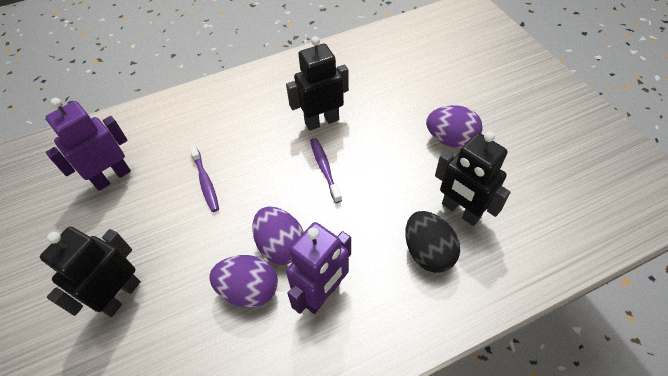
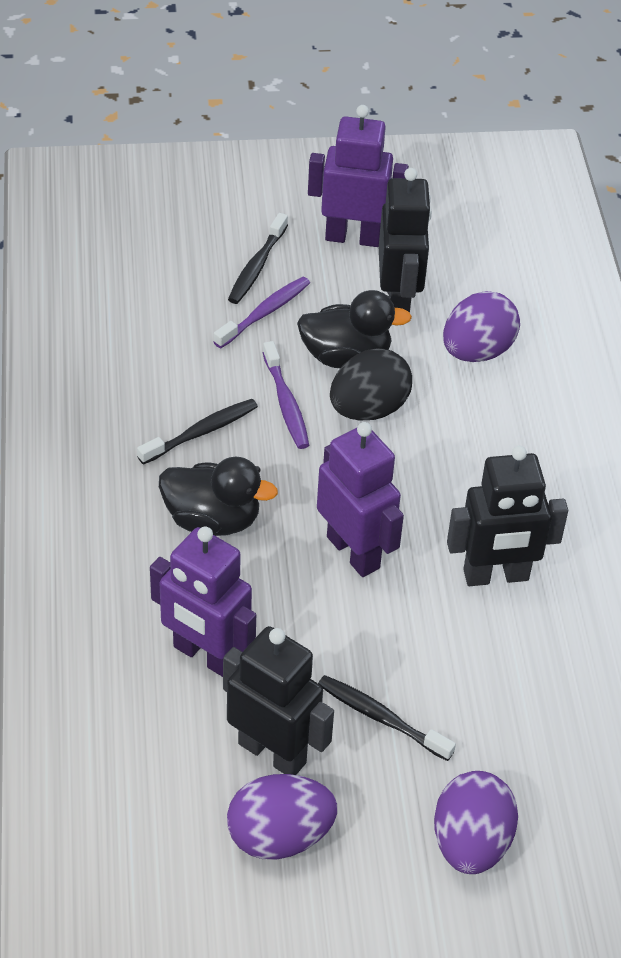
black duck: 0 -> 2
black toothbrush: 0 -> 3
purple robot: 2 -> 3

